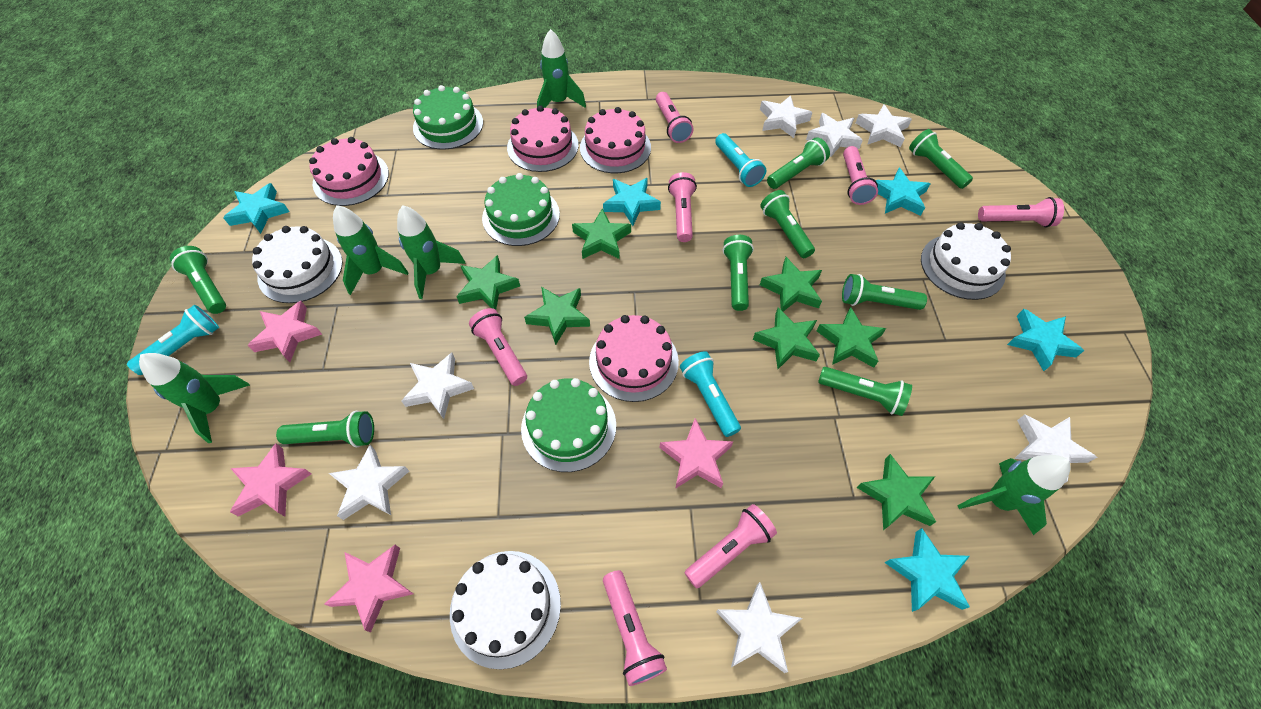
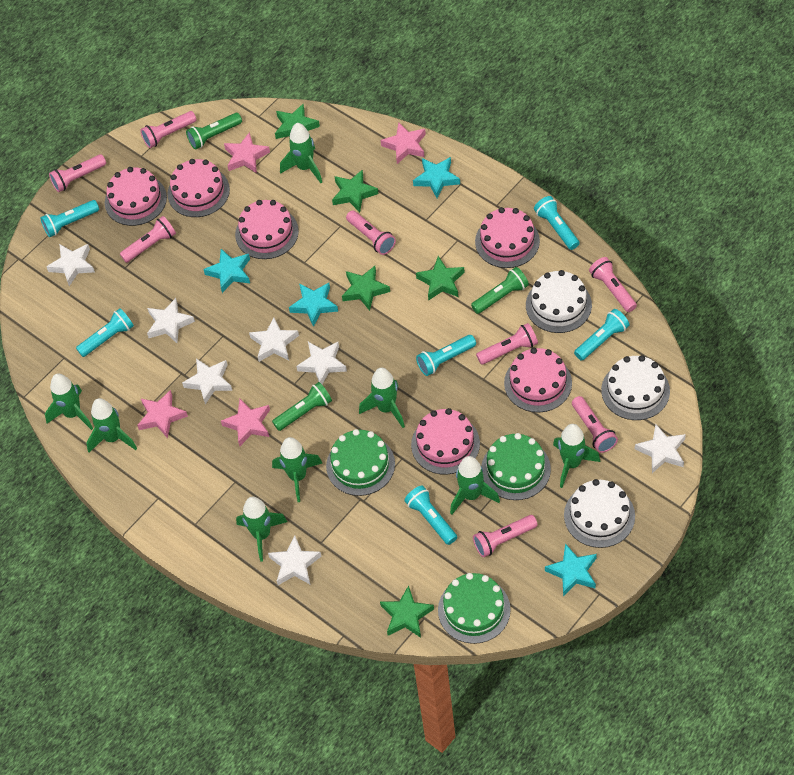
green flashlight: 8 -> 3
green rocket: 5 -> 8
green star: 7 -> 5
pink cake: 4 -> 6
pink flashlight: 7 -> 8
turquoise flashlight: 3 -> 6
turquoise star: 5 -> 4

